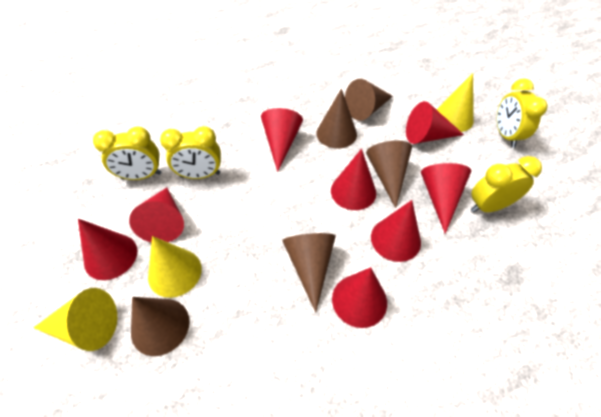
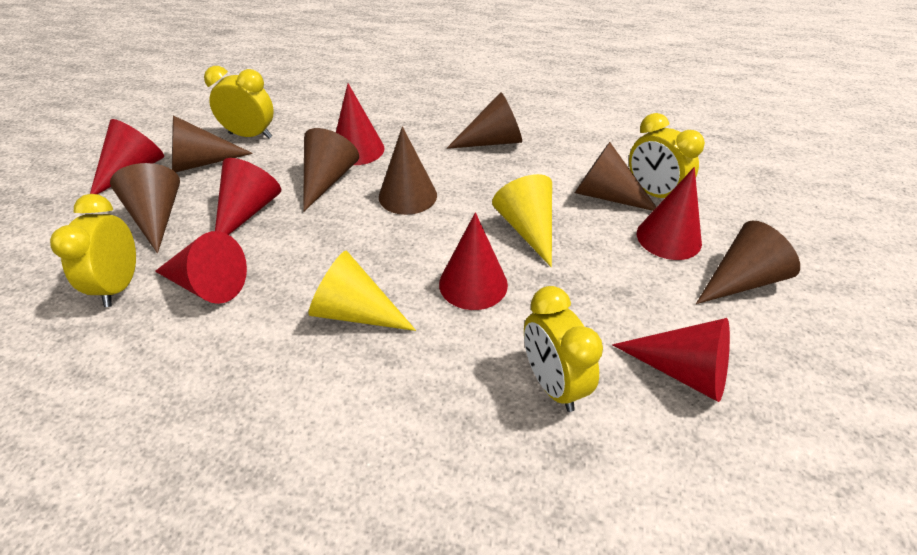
brown cone: 5 -> 7
red cone: 8 -> 7
yellow cone: 3 -> 2

